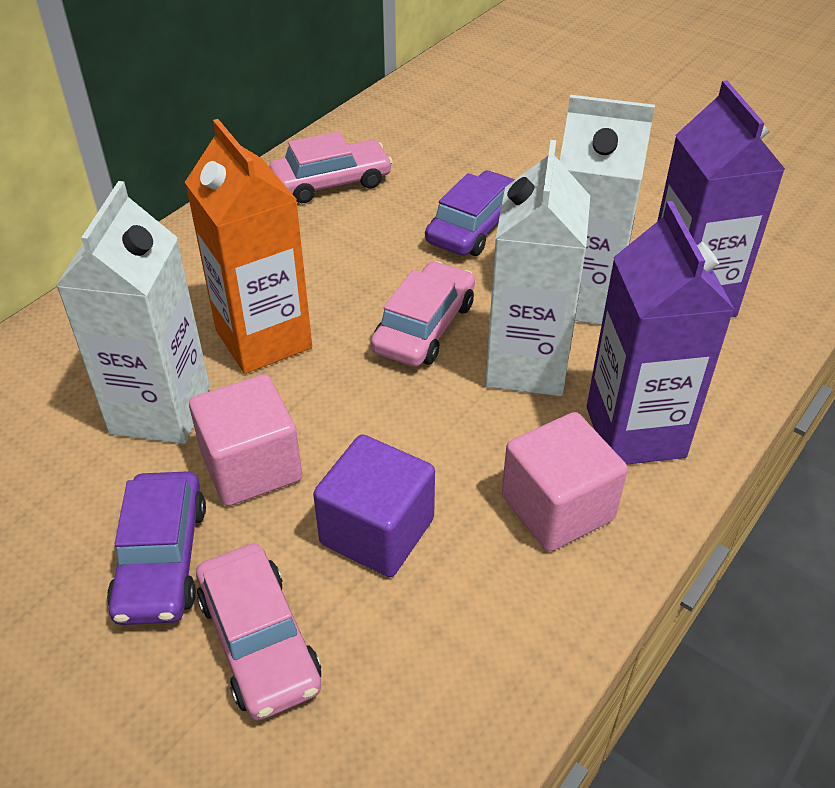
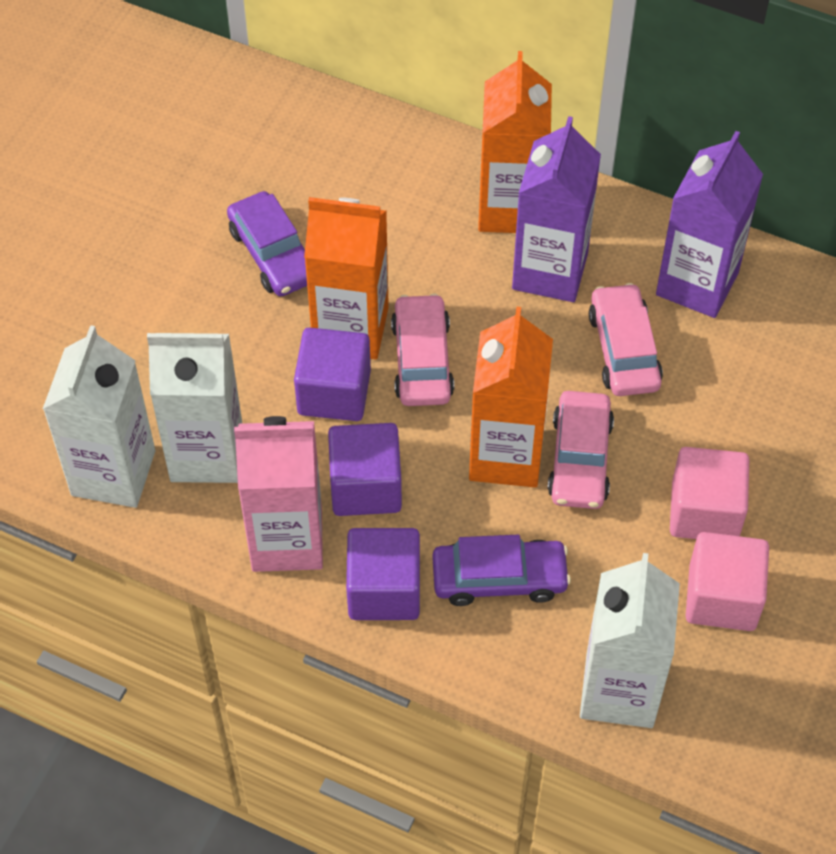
orange carton: 1 -> 3
pink carton: 0 -> 1
purple cube: 1 -> 3

